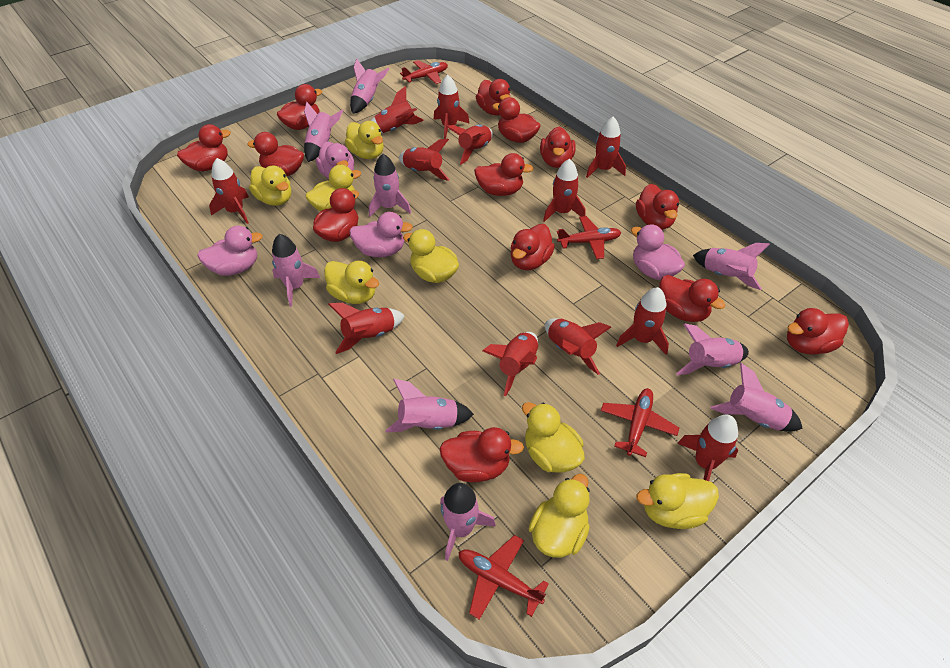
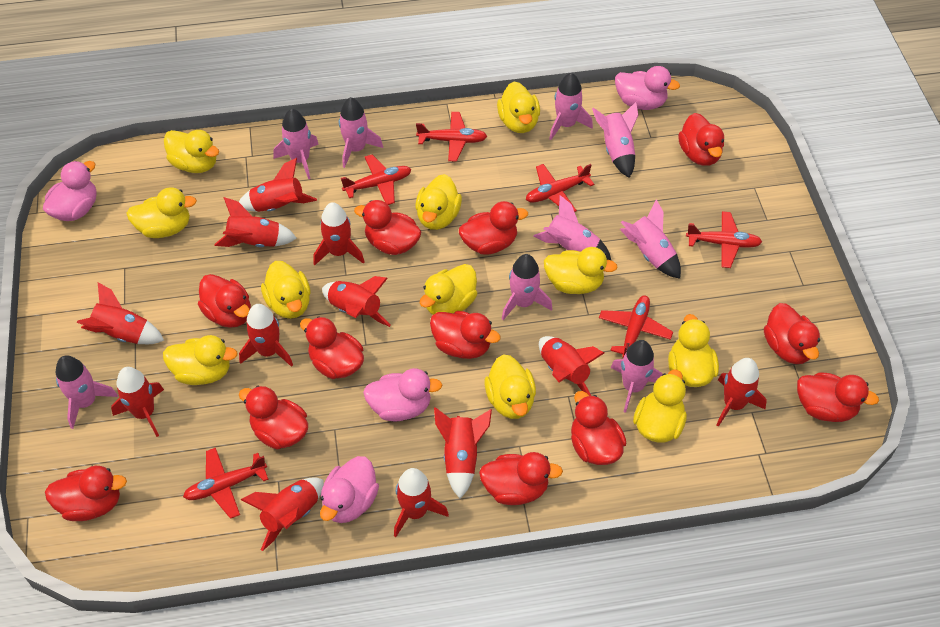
red duck: 13 -> 12
red plane: 4 -> 6
yellow duck: 8 -> 11

